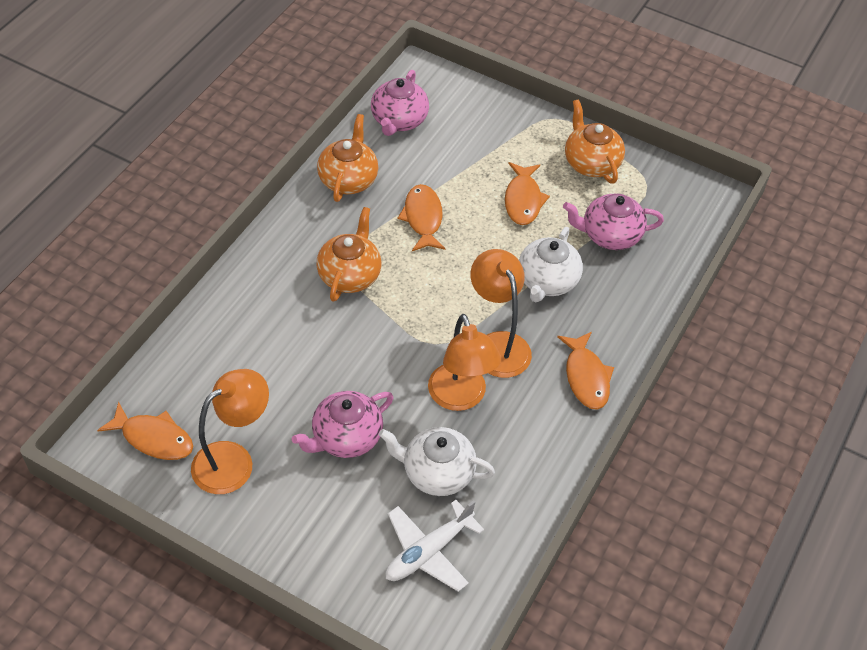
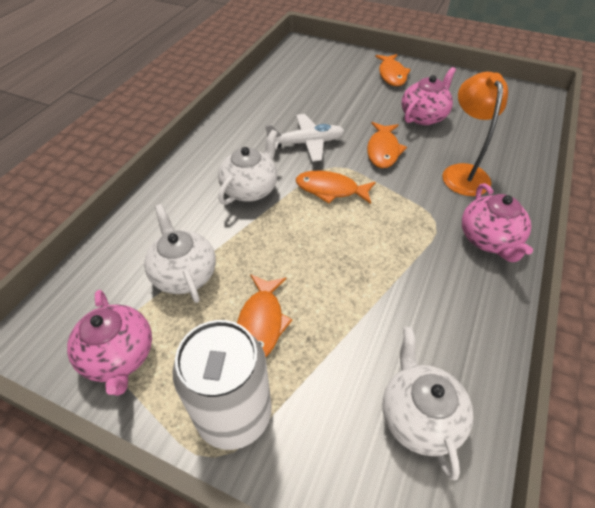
orange lamp: 3 -> 1
orange teapot: 3 -> 0
white can: 0 -> 1
white teapot: 2 -> 3

